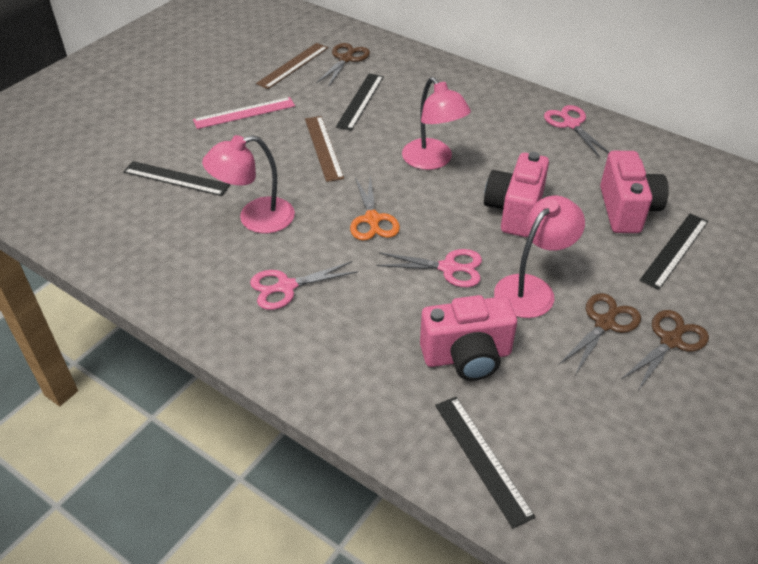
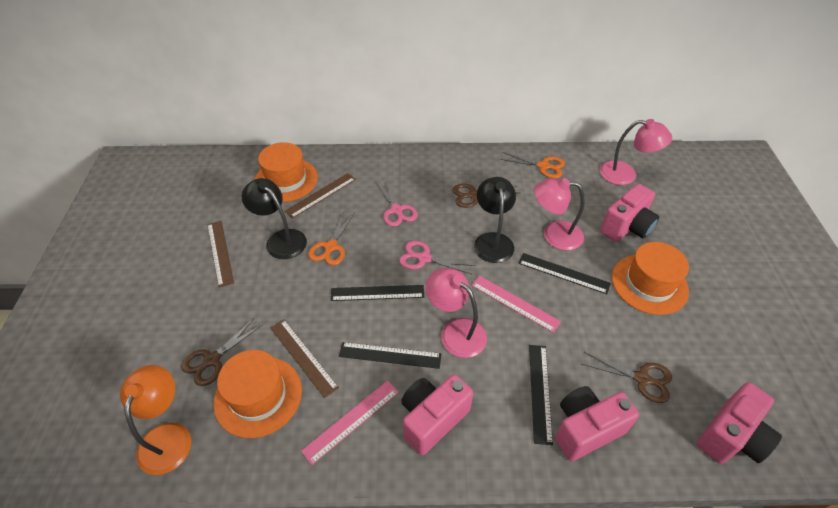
black lamp: 0 -> 2
brown ruler: 2 -> 3
orange hat: 0 -> 3
orange lamp: 0 -> 1
orange scissors: 1 -> 2
pink camera: 3 -> 4
pink ruler: 1 -> 2
pink scissors: 3 -> 2

